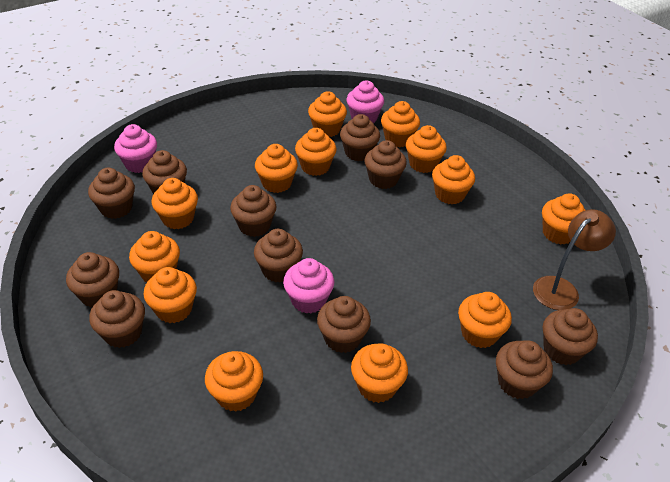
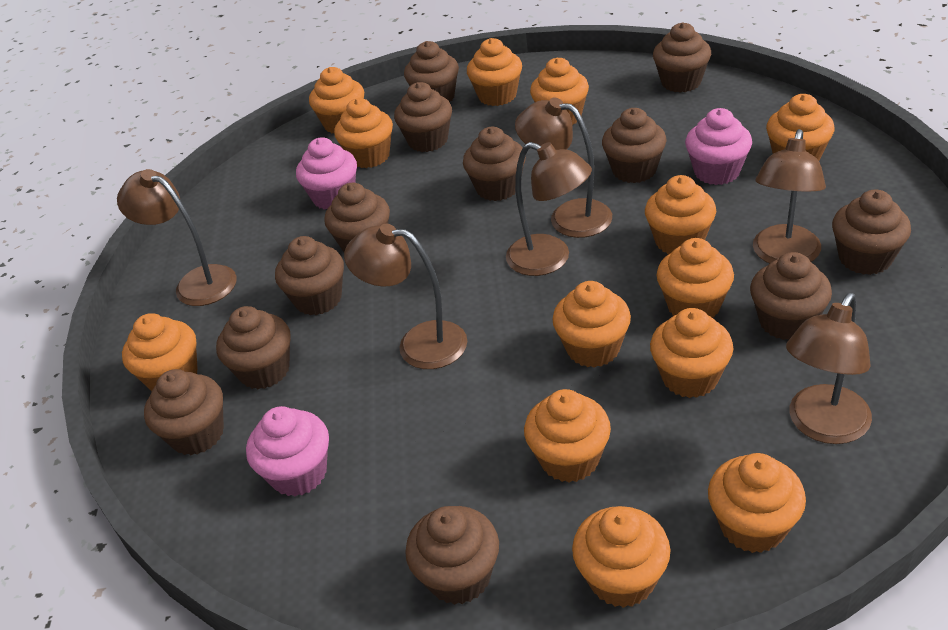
brown cupcake: 11 -> 12
brown lamp: 1 -> 6

